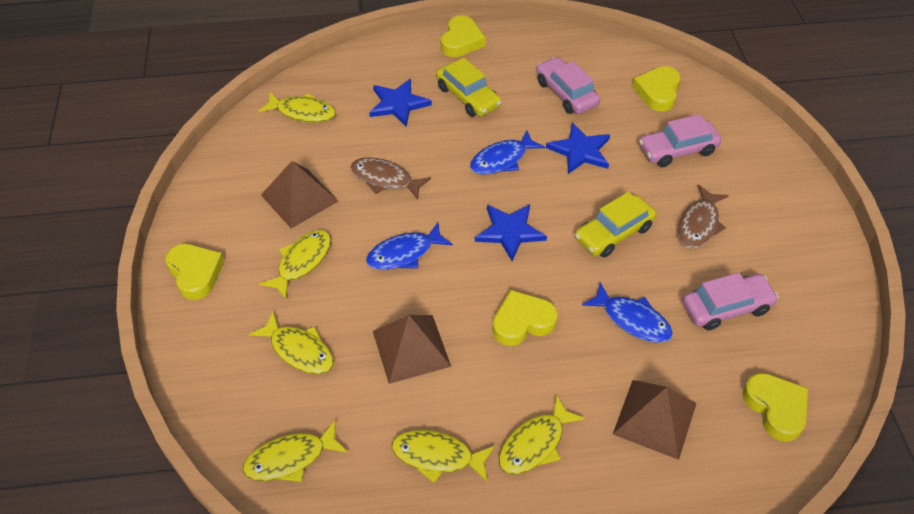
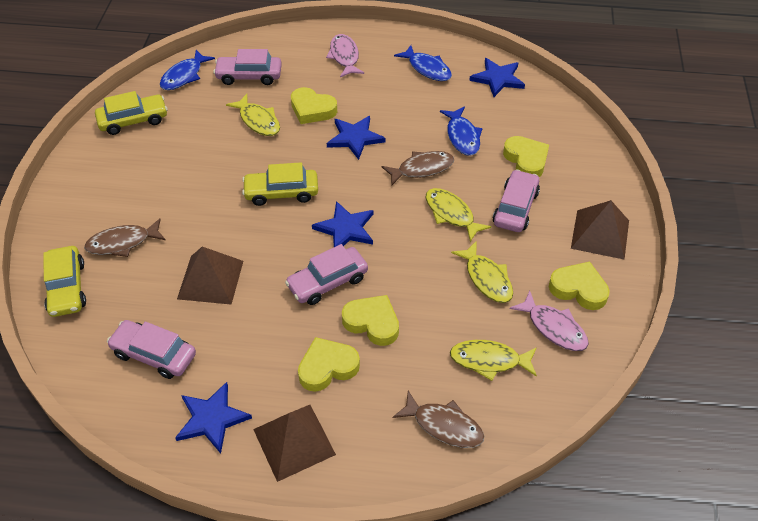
blue star: 3 -> 4
brown fish: 2 -> 3
pink car: 3 -> 4
pink fish: 0 -> 2
yellow car: 2 -> 3
yellow fish: 6 -> 4

